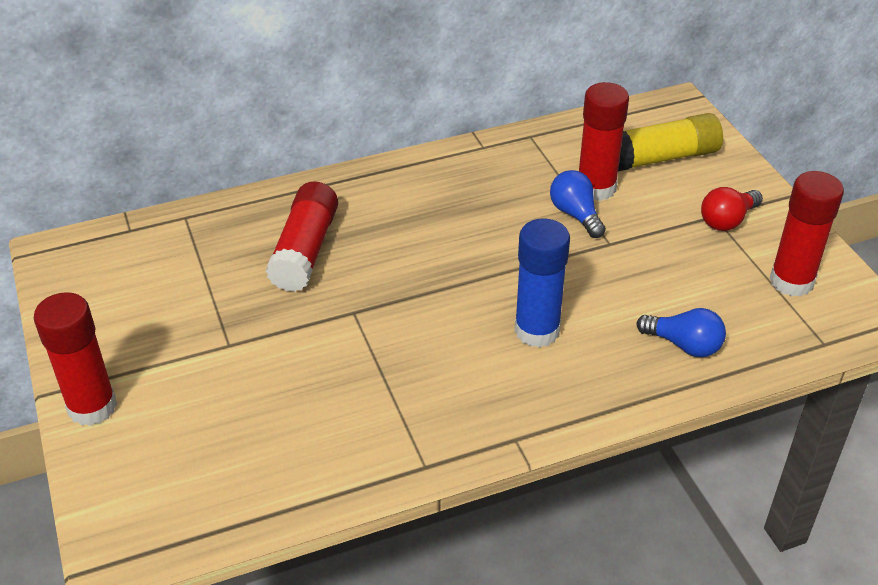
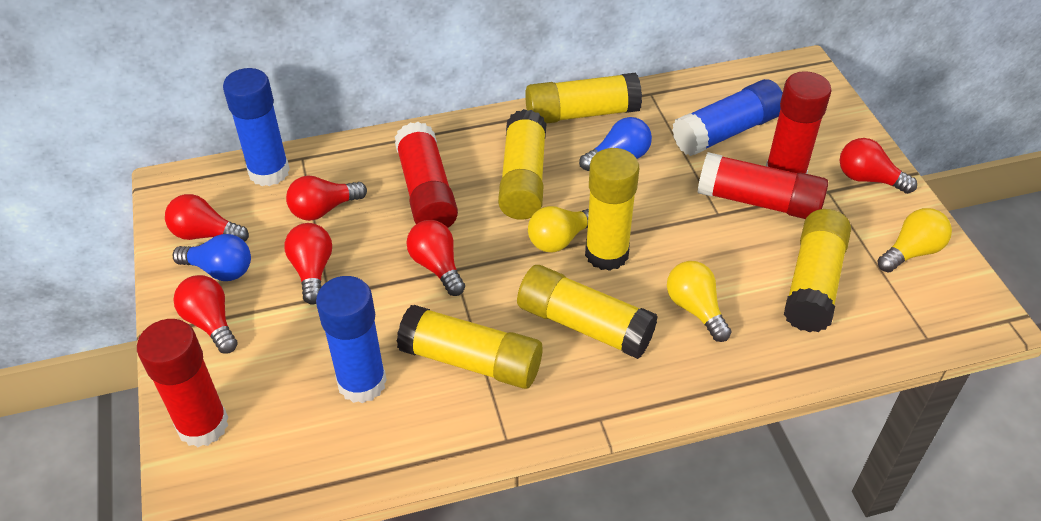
blue glue stick: 1 -> 3
red light bulb: 1 -> 6
yellow glue stick: 1 -> 6
yellow light bulb: 0 -> 3

